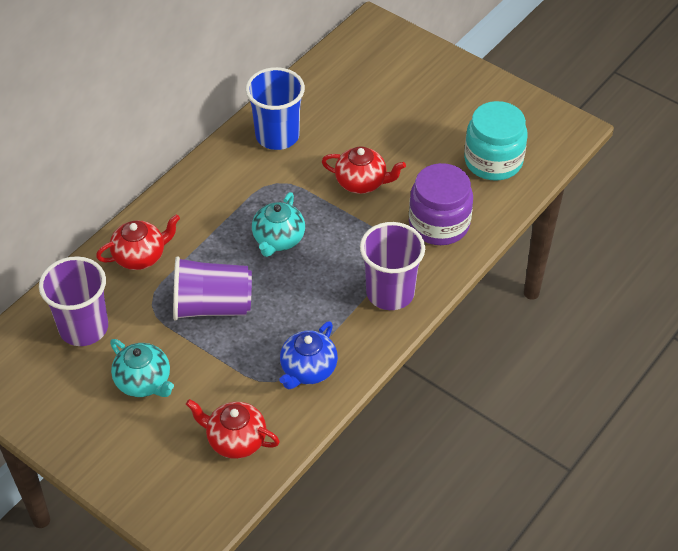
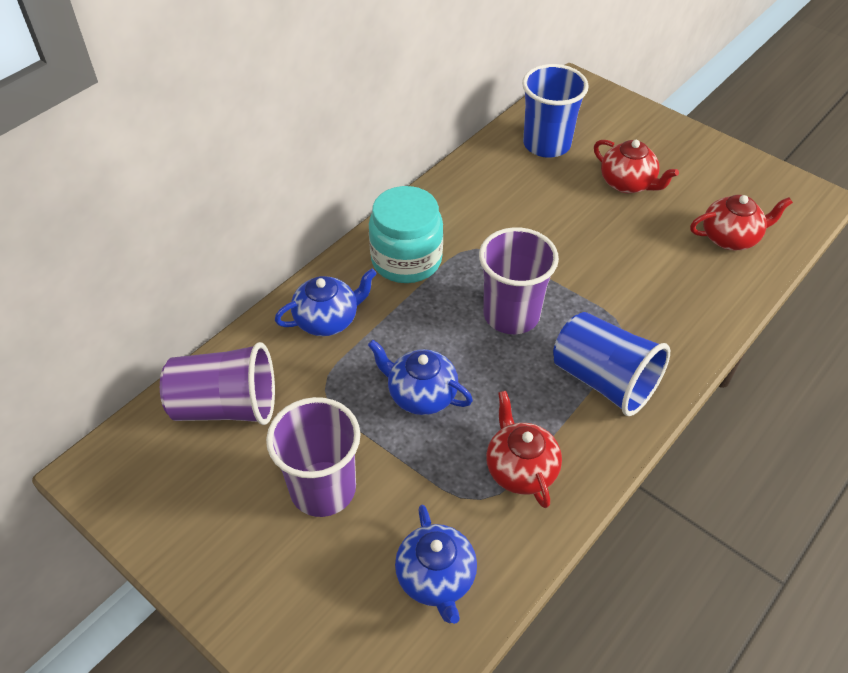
blue cup: 1 -> 2
blue teapot: 1 -> 3
purple jar: 1 -> 0
turquoise teapot: 2 -> 0

